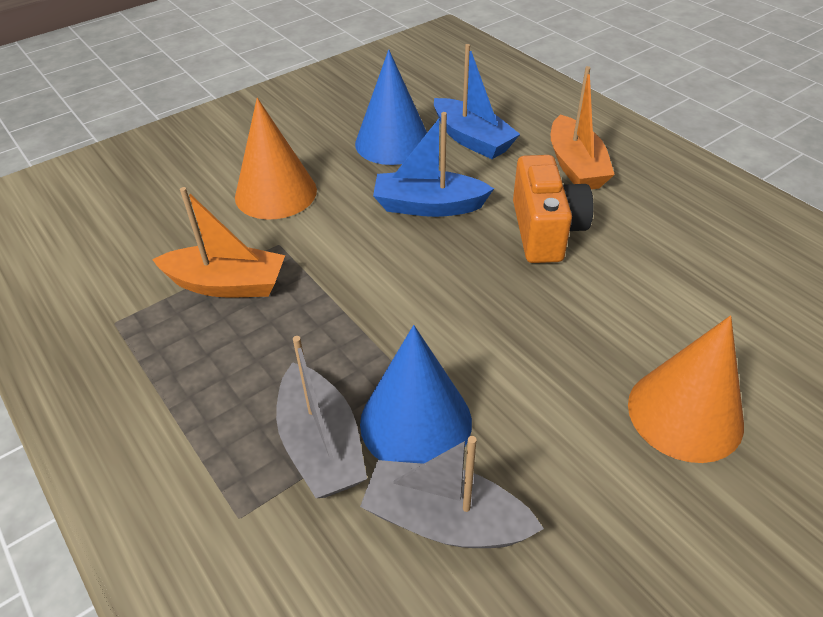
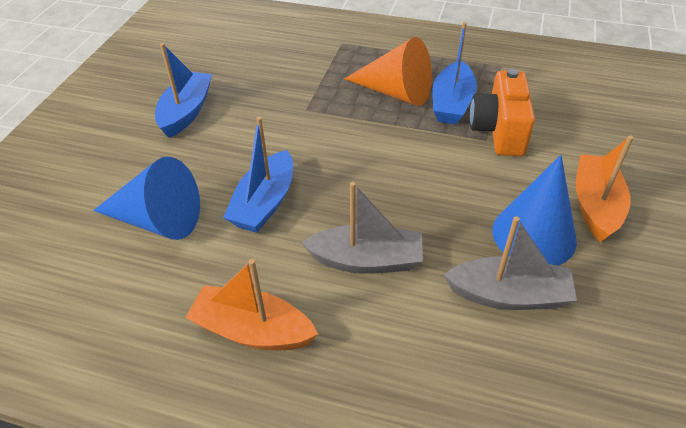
blue boat: 2 -> 3
orange cone: 2 -> 1

